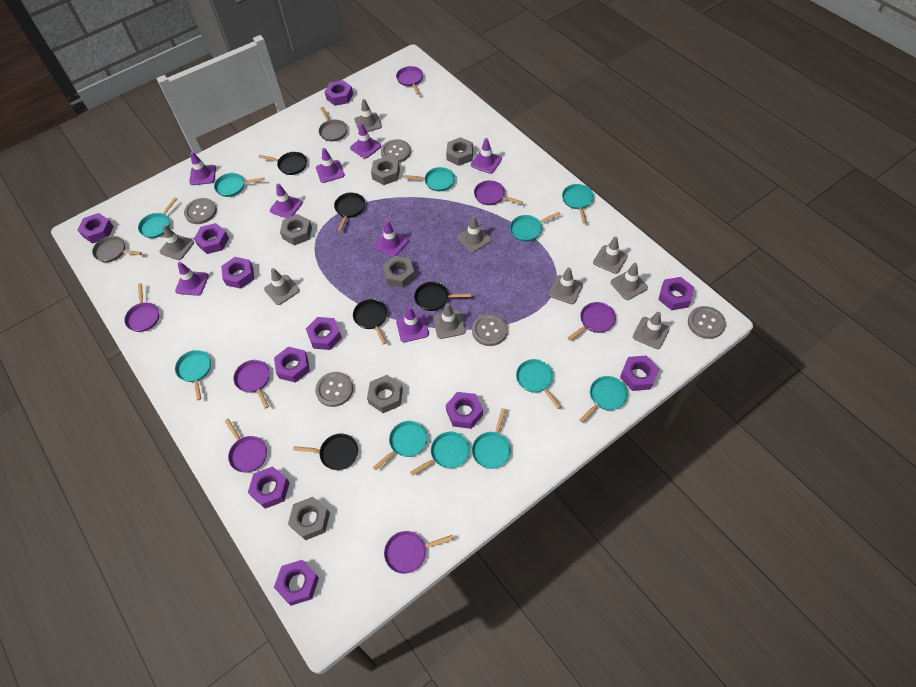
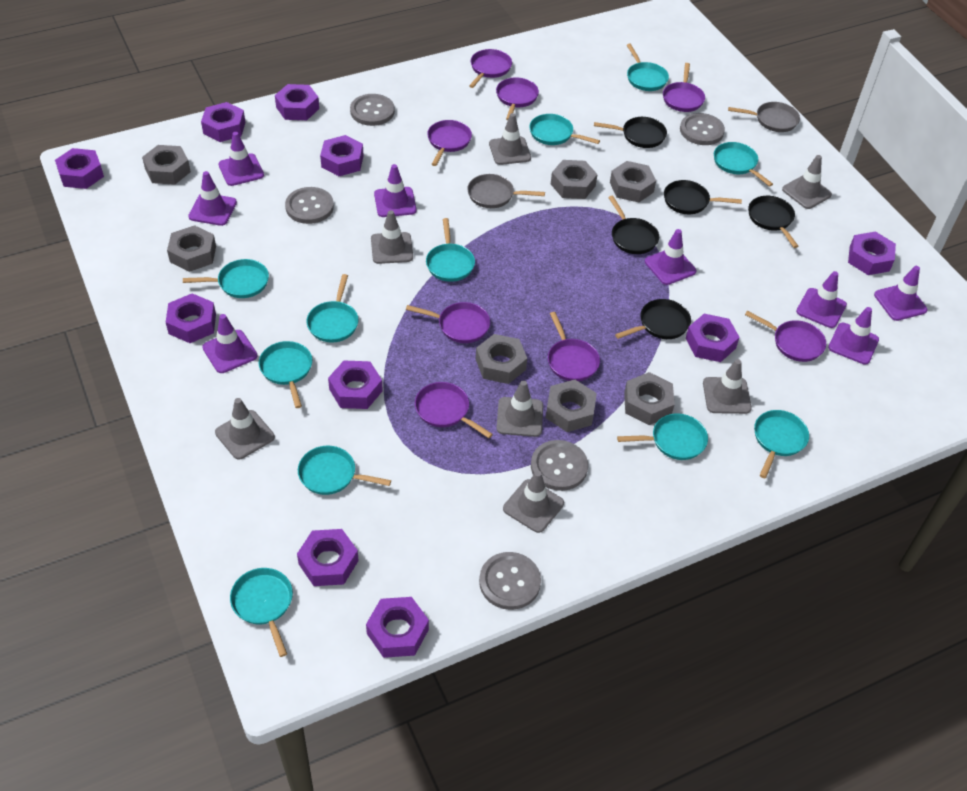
grey nut: 6 -> 7
grey traffic cone: 9 -> 7
purple nut: 11 -> 10
purple pan: 7 -> 8

